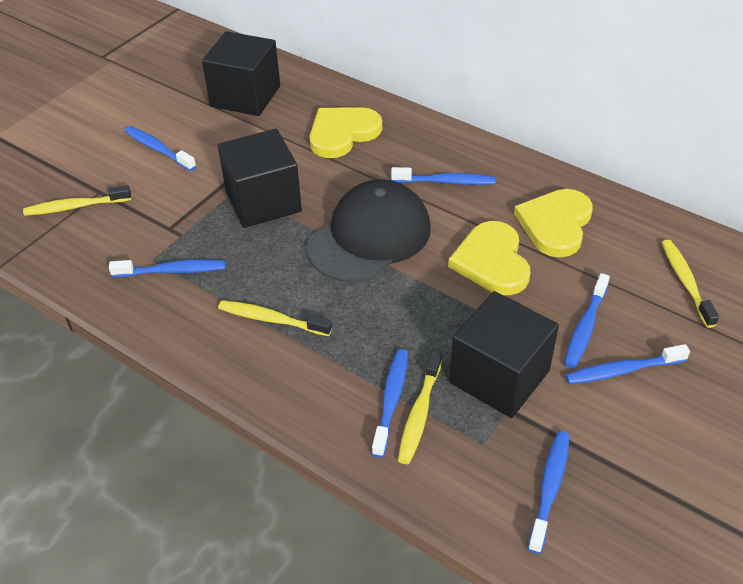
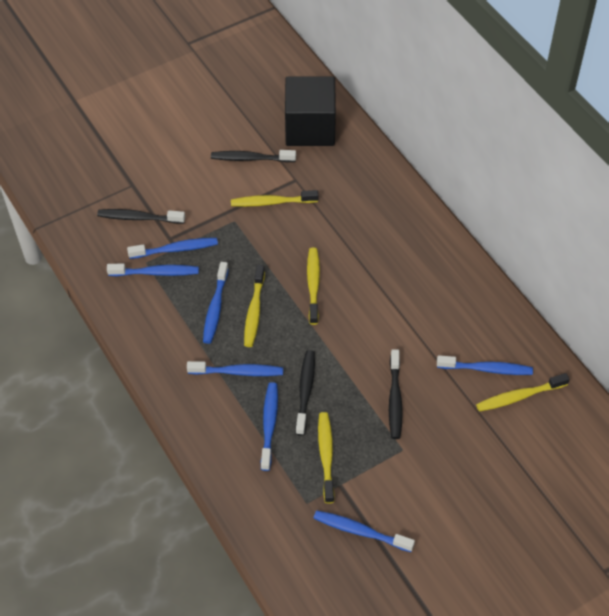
black cap: 1 -> 0
black cube: 3 -> 1
black toothbrush: 0 -> 4
yellow heart: 3 -> 0
yellow toothbrush: 4 -> 5

